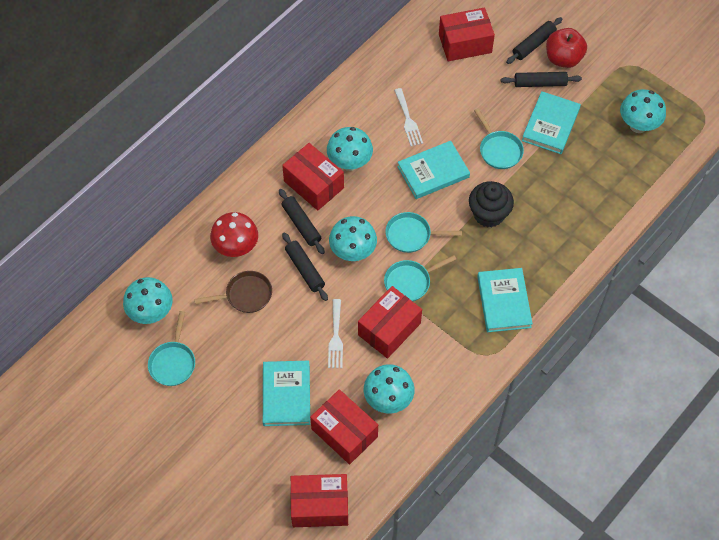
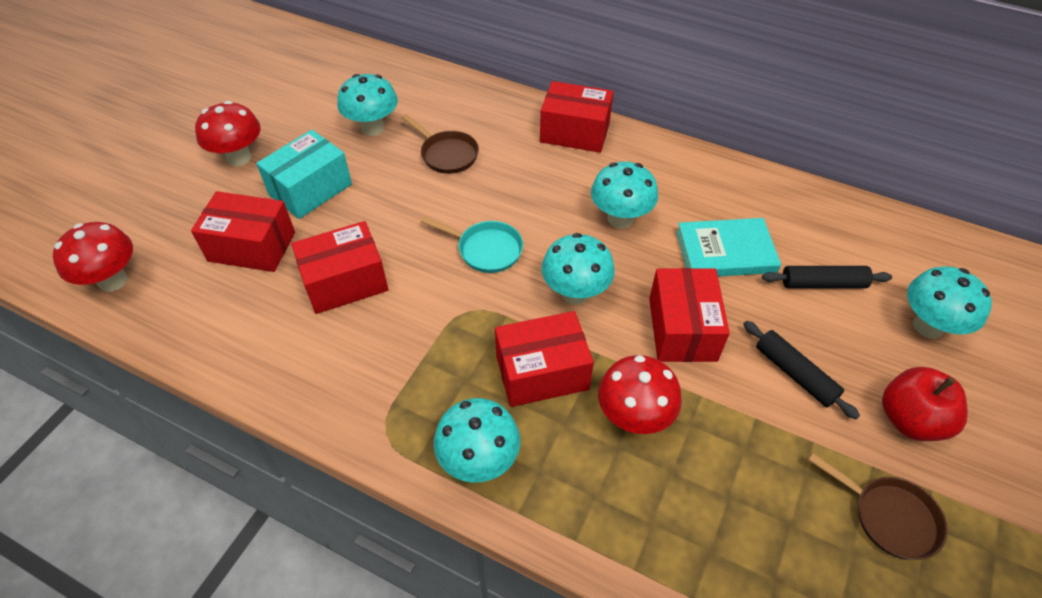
black cupcake: 1 -> 0
black rolling pin: 4 -> 2
brown pan: 1 -> 2
red mushroom: 1 -> 3
turquoise book: 4 -> 1
turquoise box: 0 -> 1
turquoise pan: 4 -> 1
white fork: 2 -> 0

